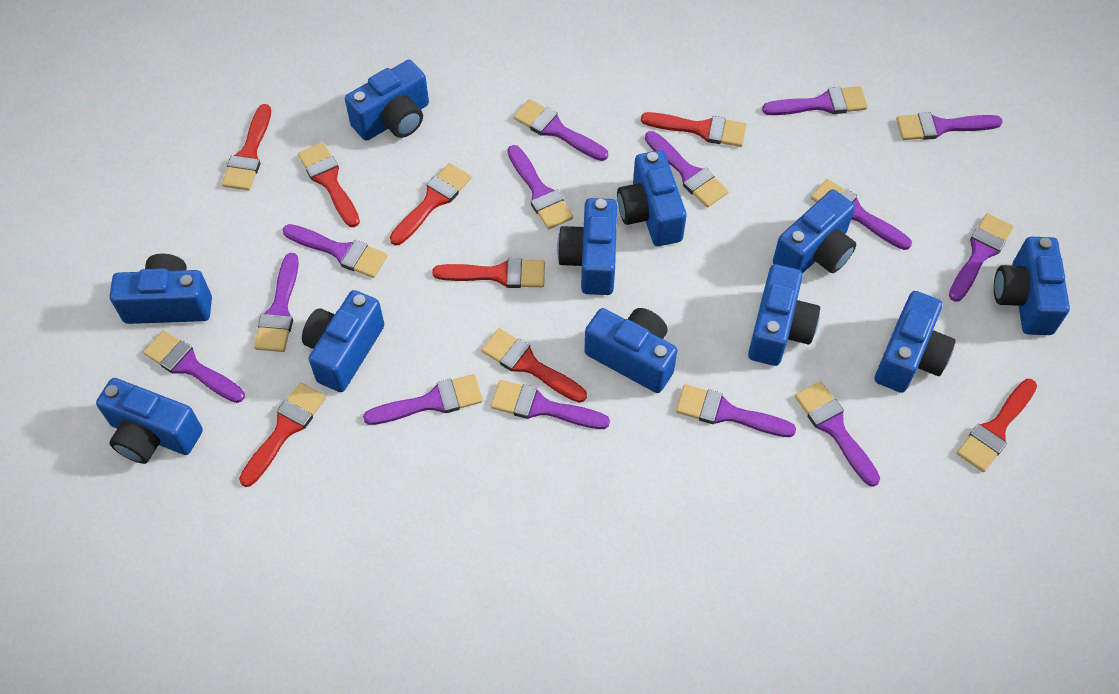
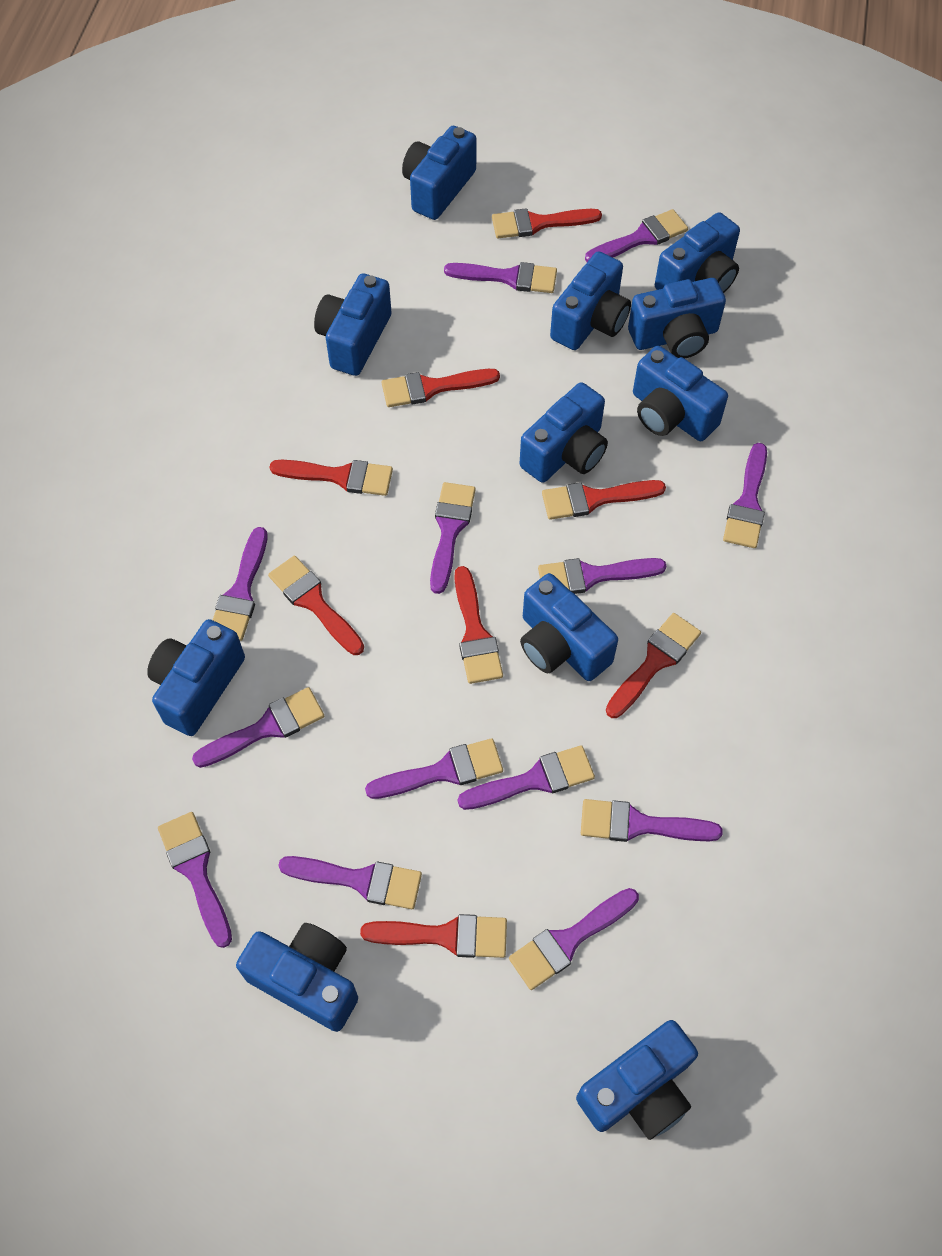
purple brush: 14 -> 13

